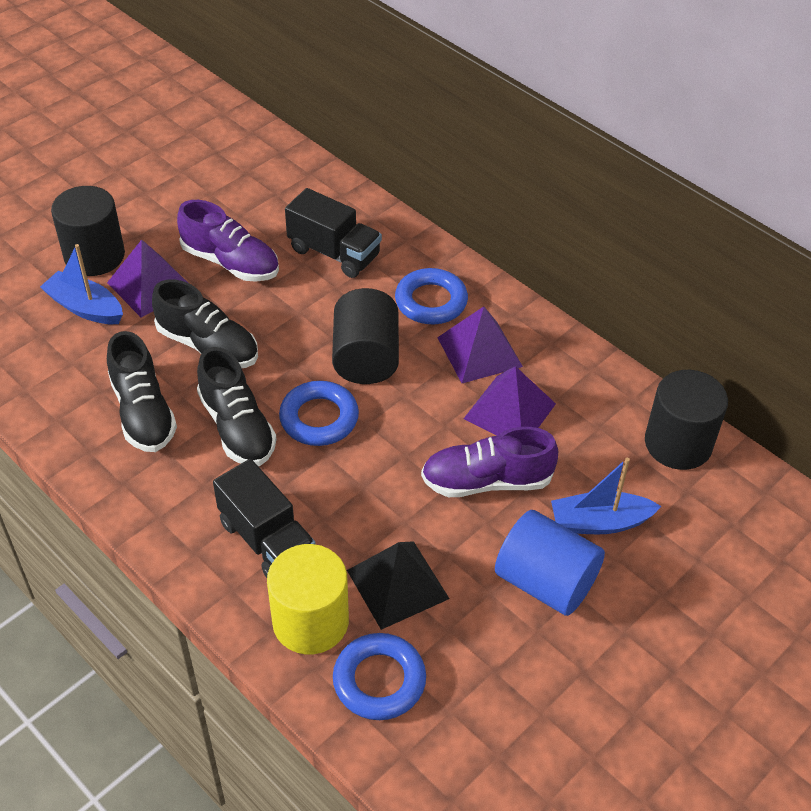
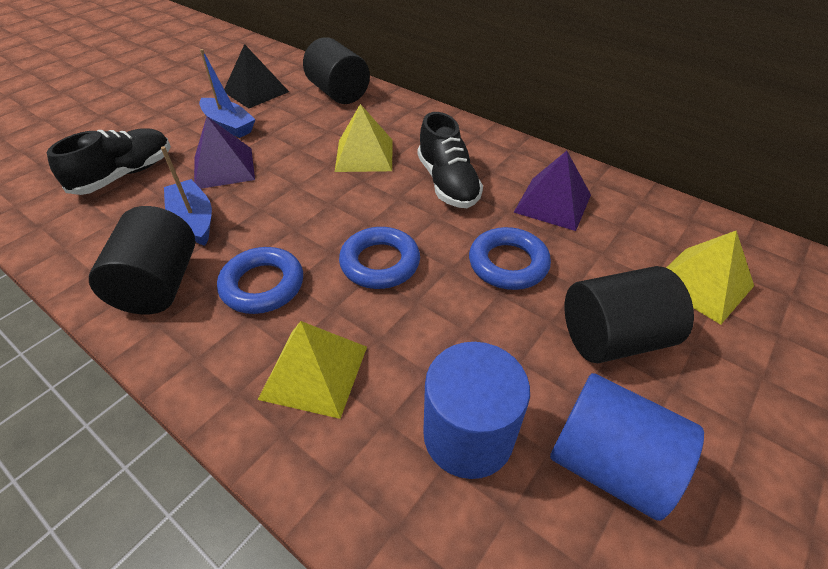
black shoe: 3 -> 2
black truck: 2 -> 0
blue cylinder: 1 -> 2
purple pyramid: 3 -> 2
purple shoe: 2 -> 0
yellow cylinder: 1 -> 0
yellow pyramid: 0 -> 3

